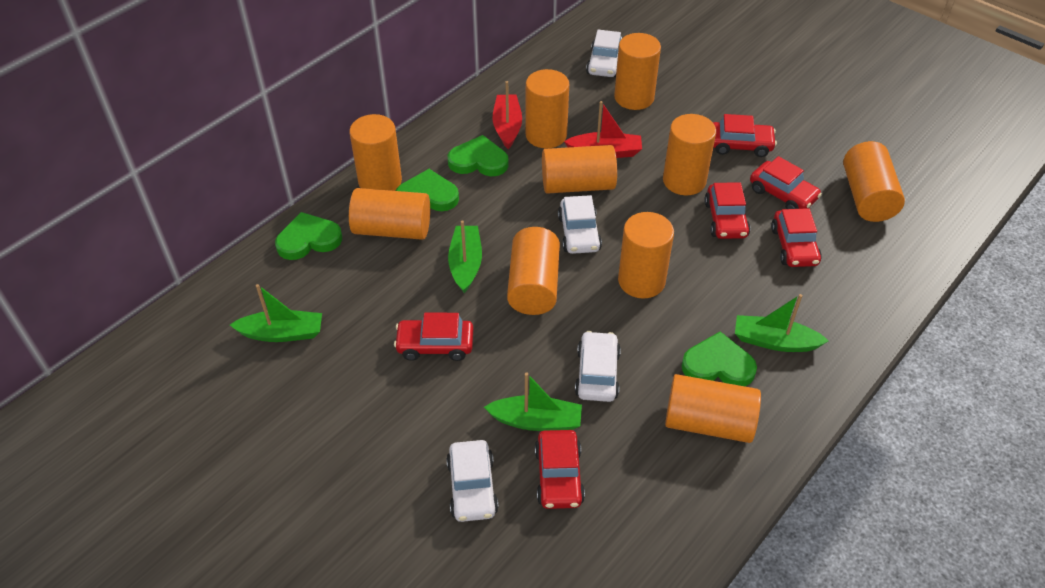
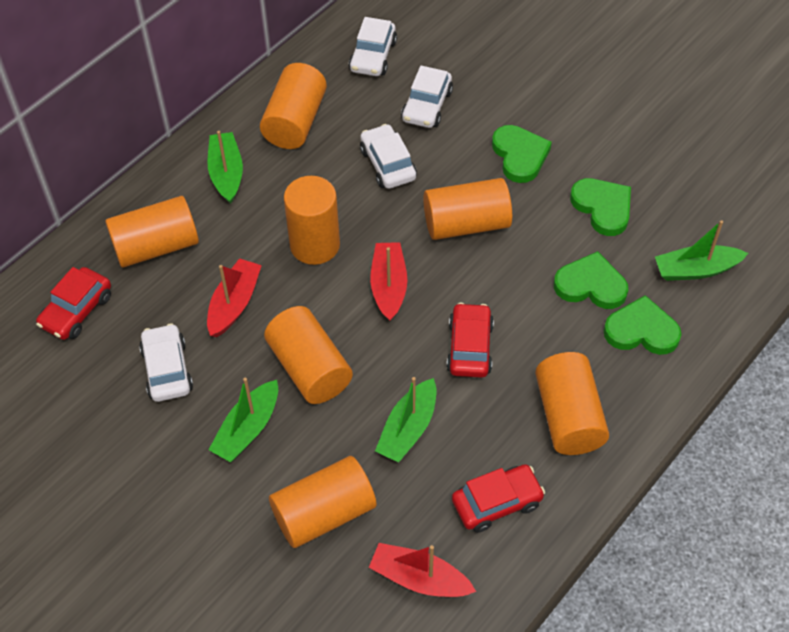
orange cylinder: 10 -> 7
red boat: 2 -> 3
red car: 6 -> 3

